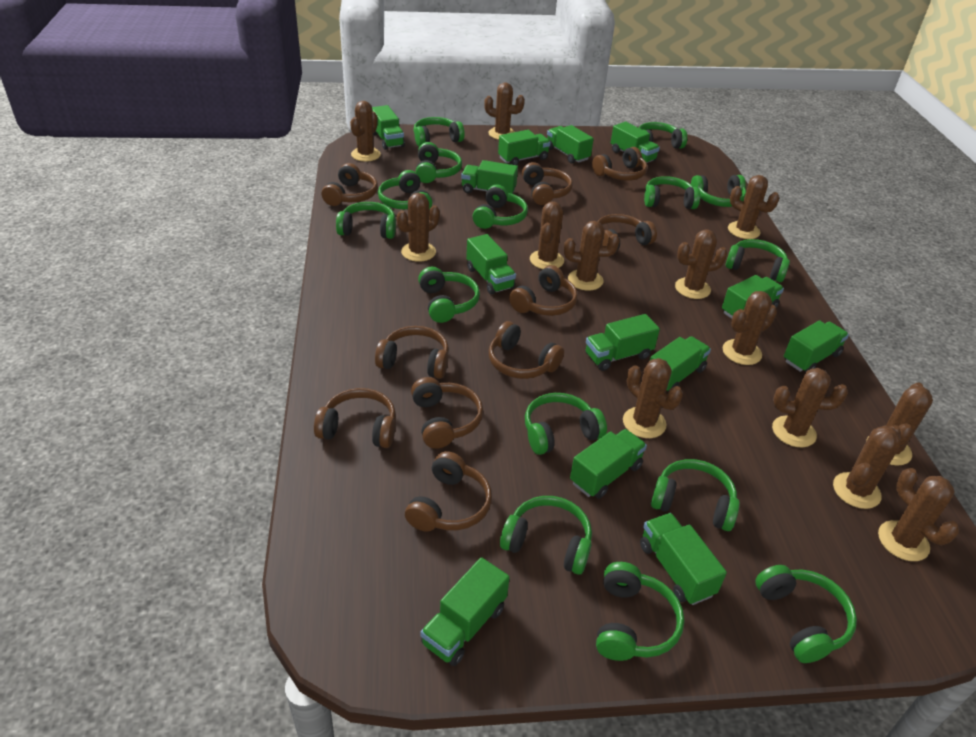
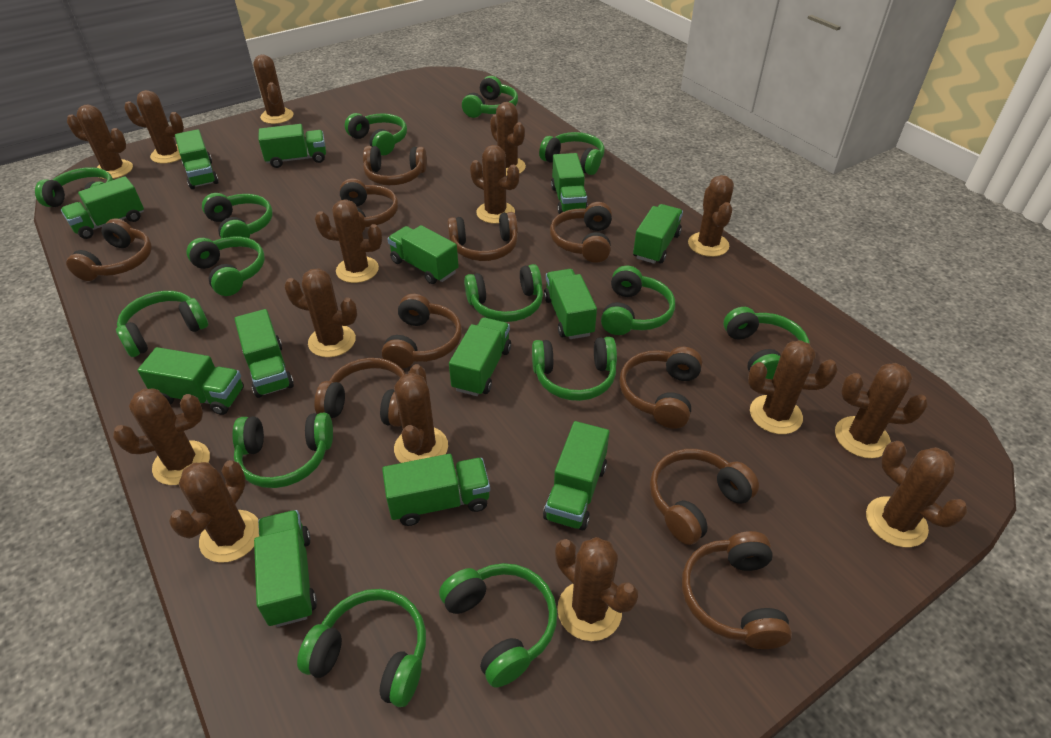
brown cactus: 13 -> 15
green headphones: 15 -> 14

